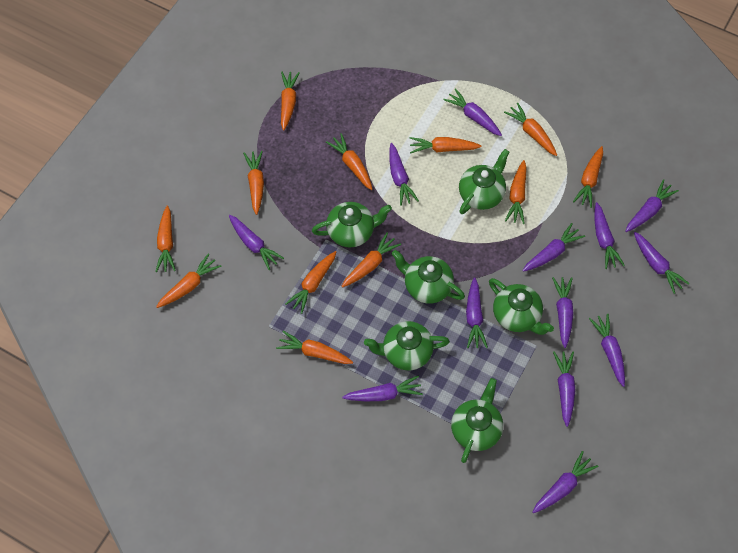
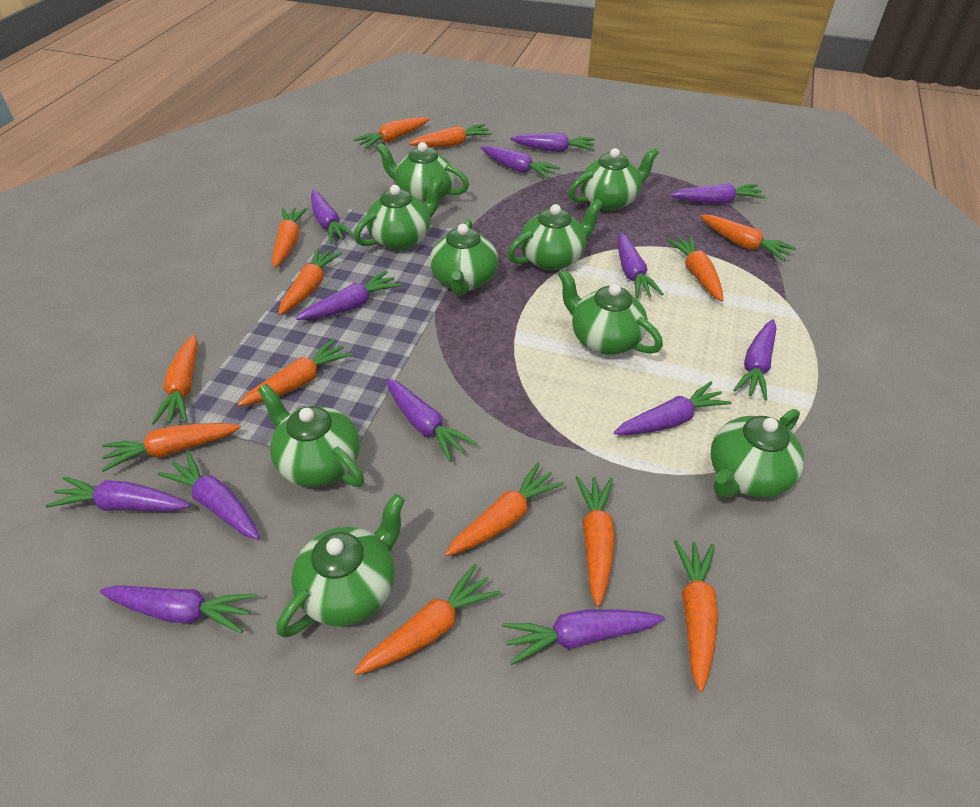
green teapot: 6 -> 9
orange carrot: 12 -> 13

